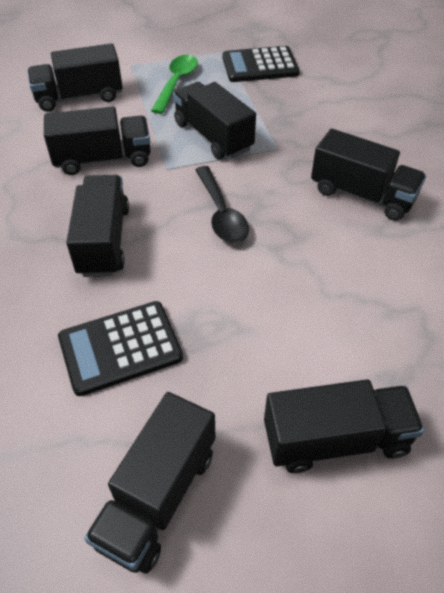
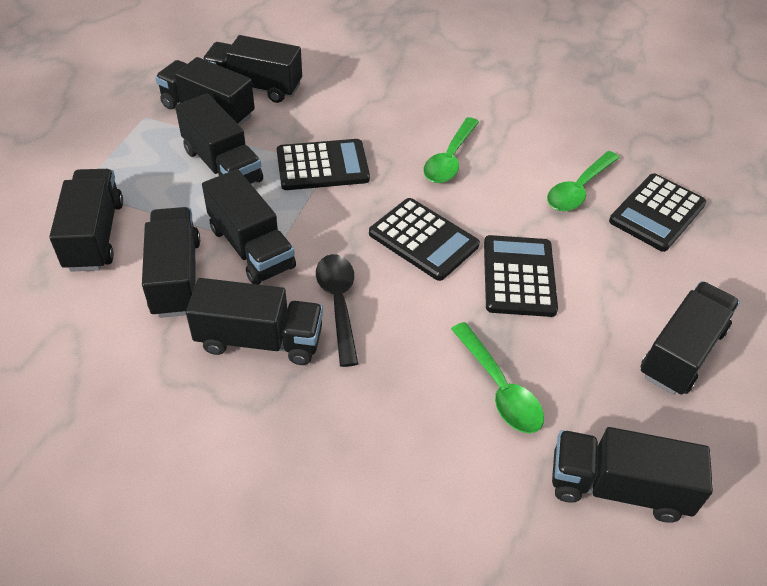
black calculator: 2 -> 4
black truck: 7 -> 9
green spoon: 1 -> 3

